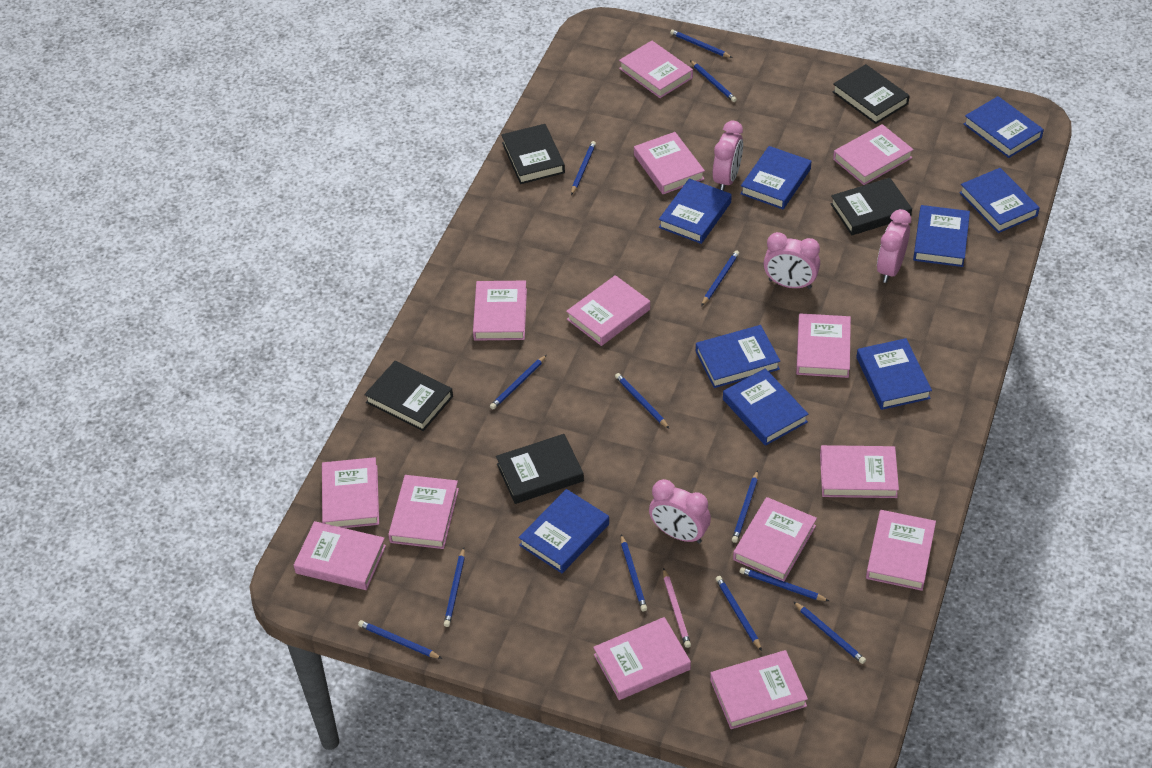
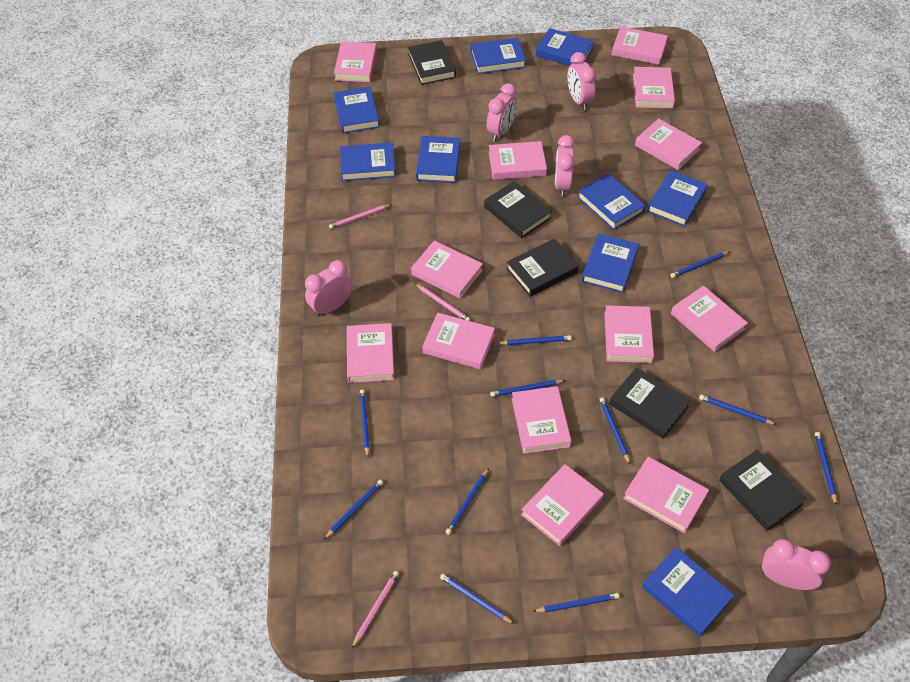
blue pencil: 13 -> 11
pink book: 14 -> 13
pink clock: 4 -> 5
pink pencil: 1 -> 3

